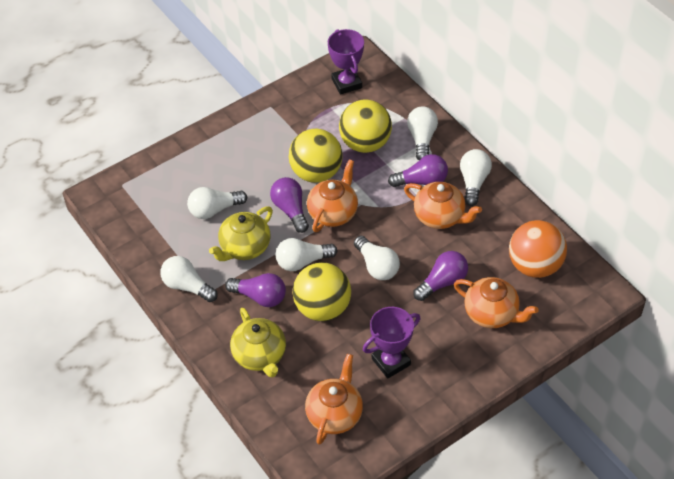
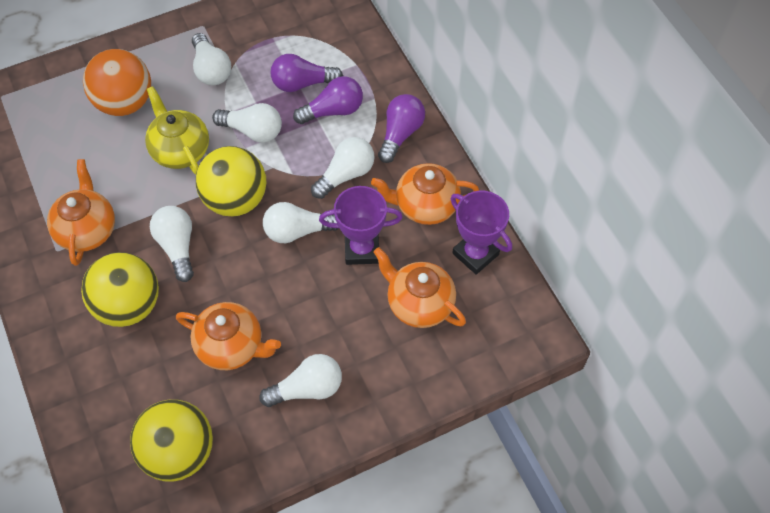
purple light bulb: 4 -> 3
yellow teapot: 2 -> 1

